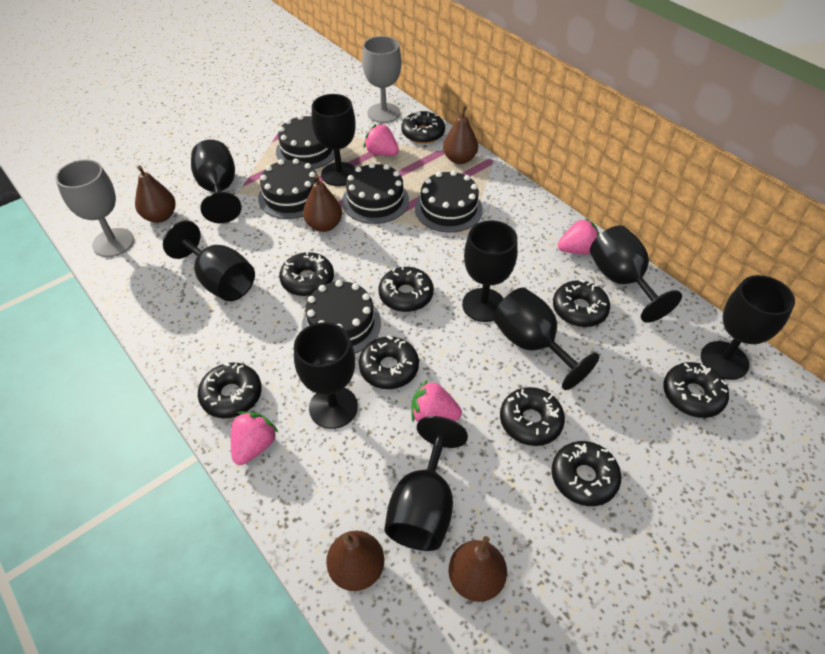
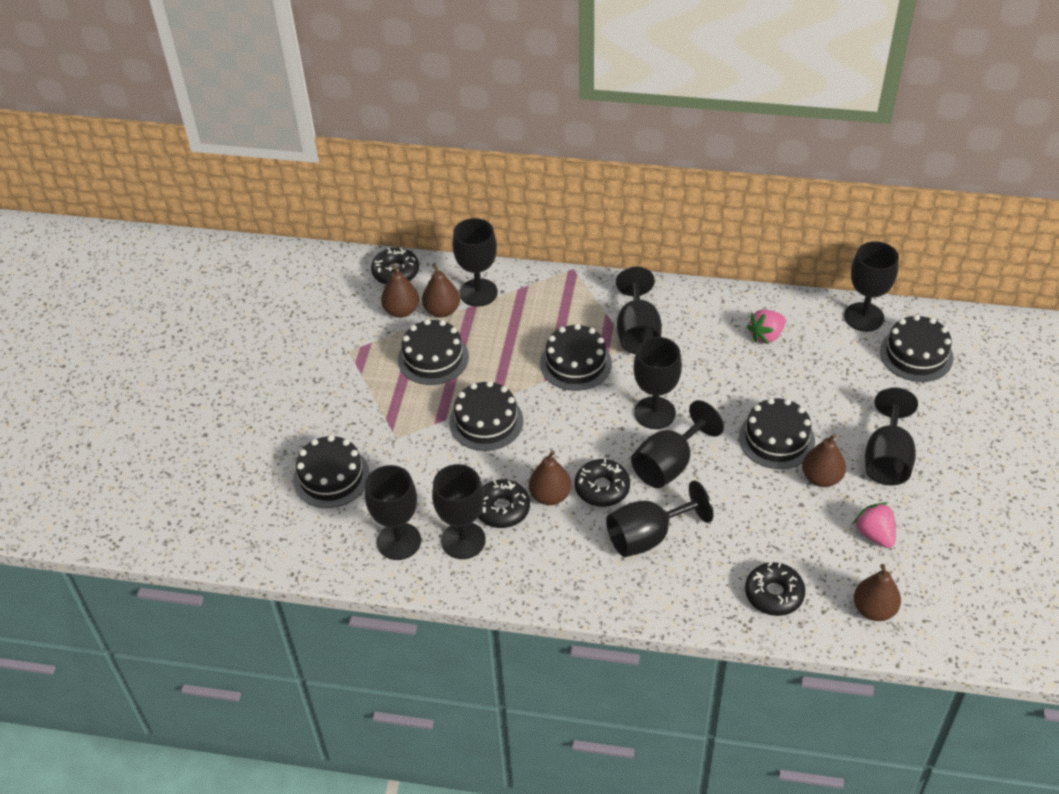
black cake: 5 -> 6
black donut: 9 -> 4
grey goblet: 2 -> 0
pink strawberry: 4 -> 2

